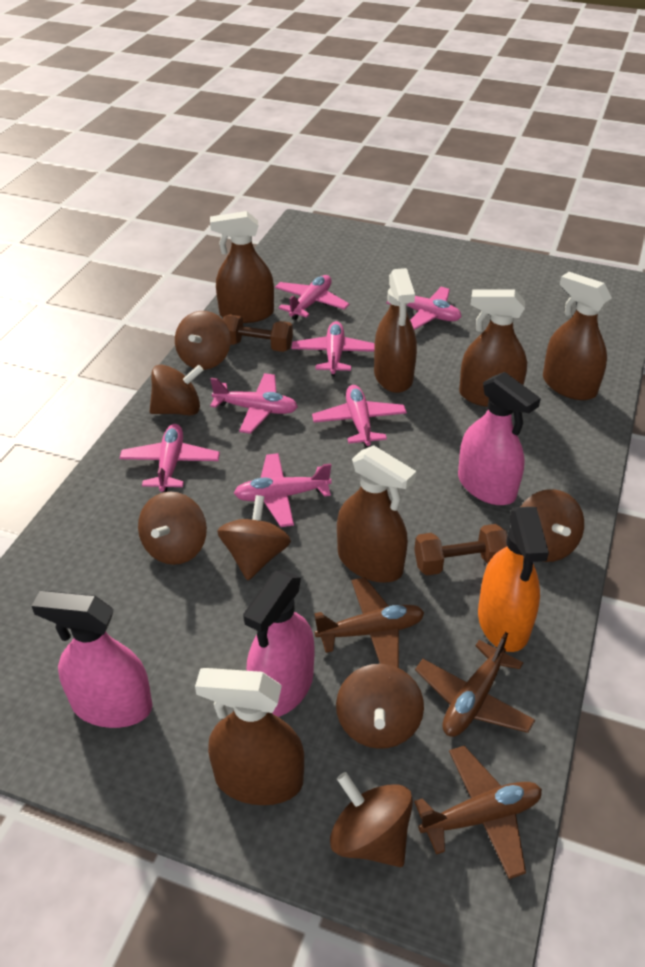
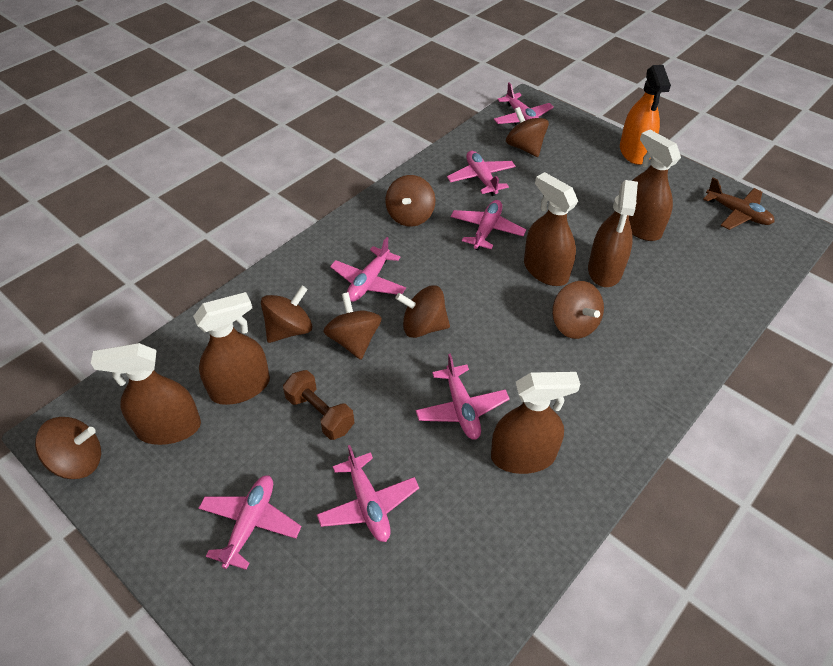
brown dumbbell: 2 -> 1
brown plane: 3 -> 1
pink spray bottle: 3 -> 0

